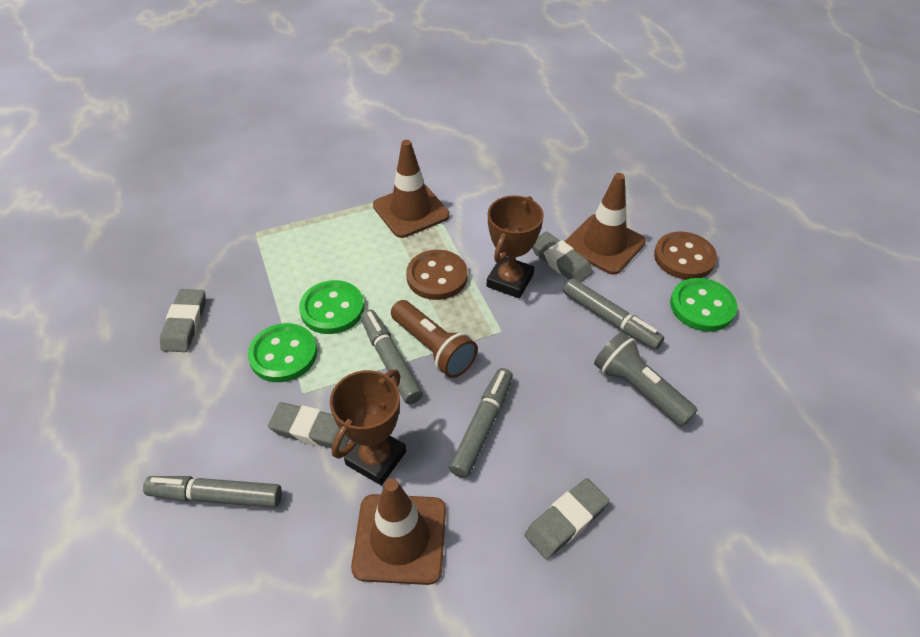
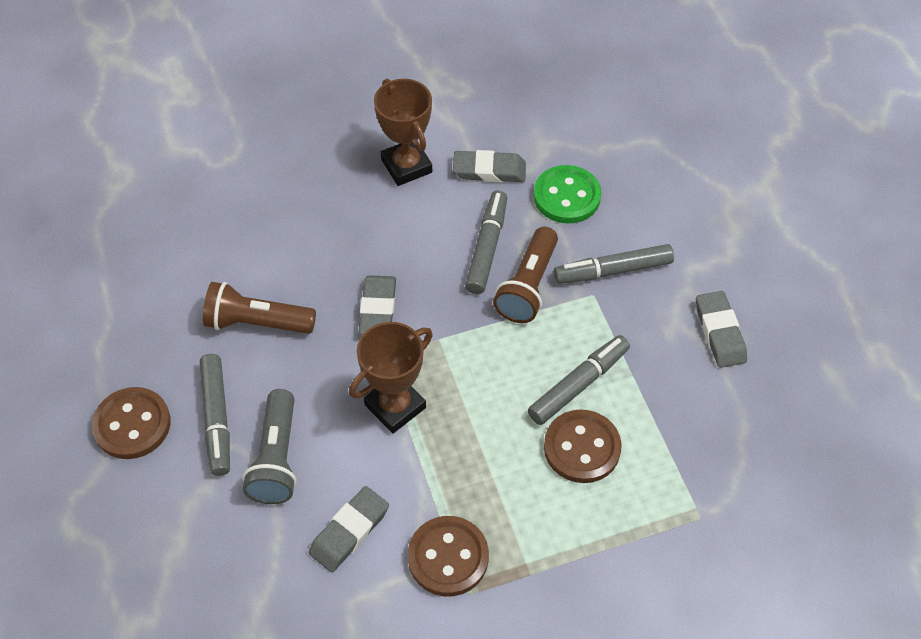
brown button: 2 -> 3
brown flashlight: 1 -> 2
brown traffic cone: 3 -> 0
green button: 3 -> 1

